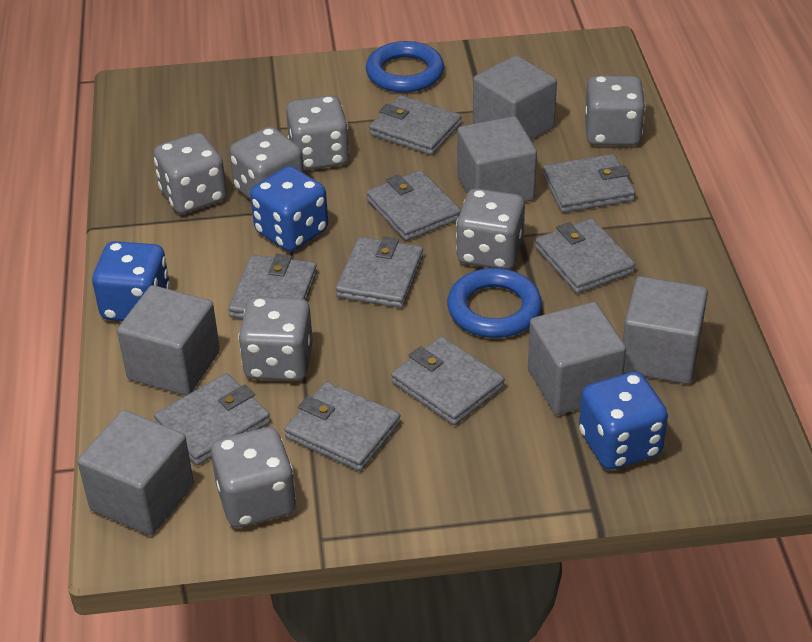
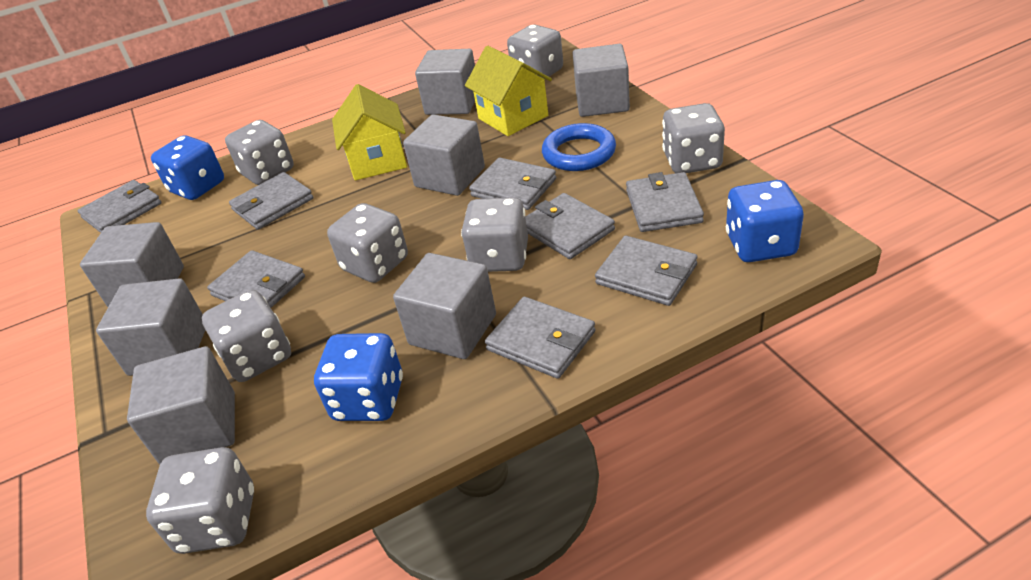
blue ring: 2 -> 1
grey cube: 6 -> 7
grey wallet: 9 -> 8
yellow house: 0 -> 2

